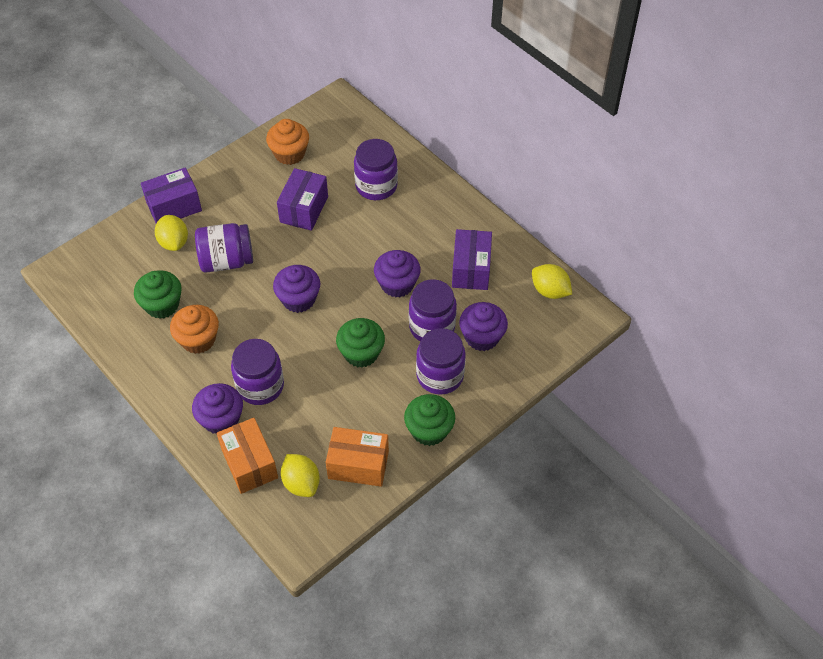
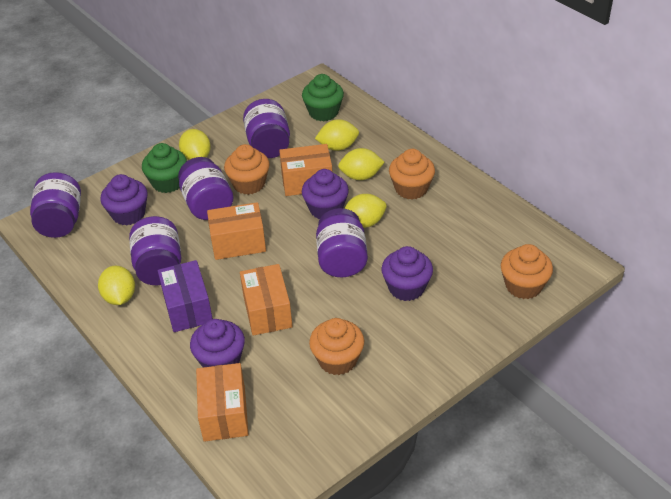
green cupcake: 3 -> 2
orange box: 2 -> 4
orange cupcake: 2 -> 4
purple box: 3 -> 1
yellow lemon: 3 -> 5

